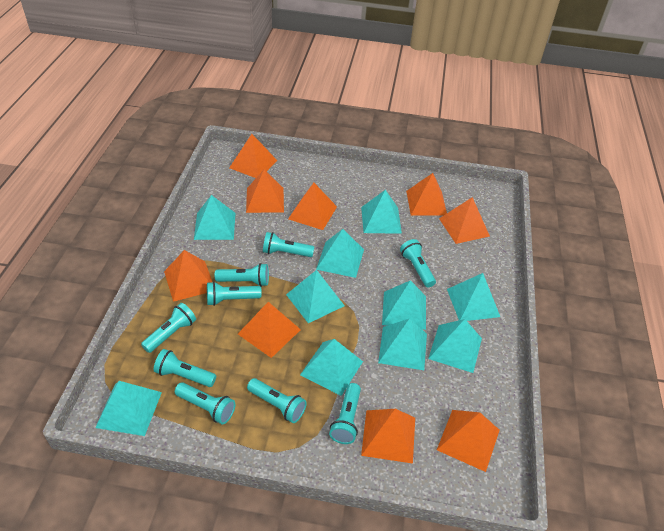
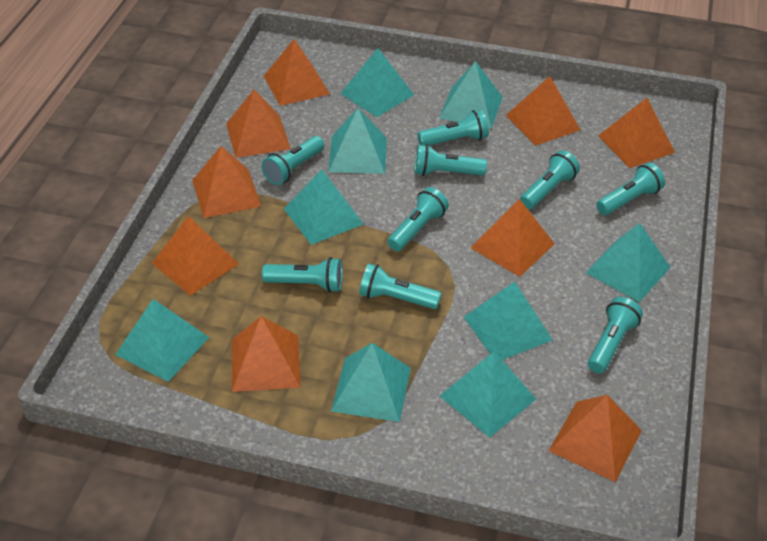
turquoise pyramid: 10 -> 9

